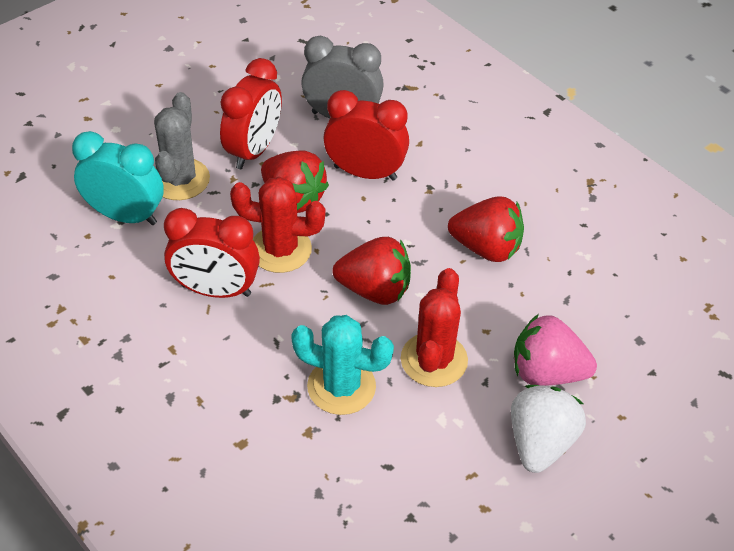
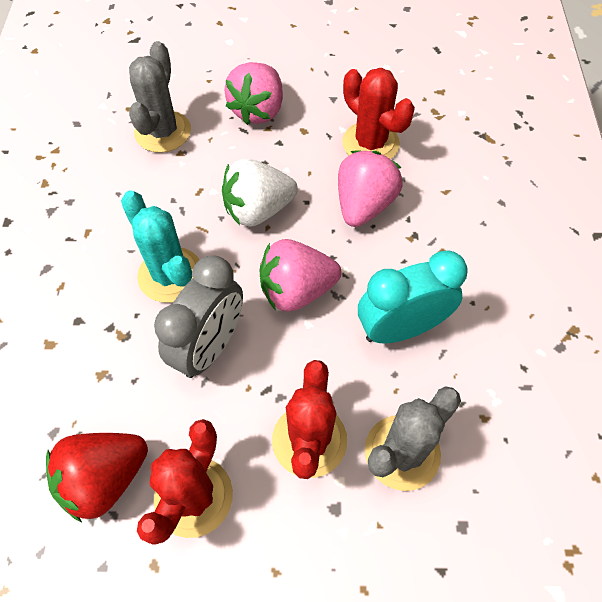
grey cactus: 1 -> 2
pink strawberry: 1 -> 3
red cactus: 2 -> 3
red clock: 3 -> 0
red strawberry: 3 -> 1

